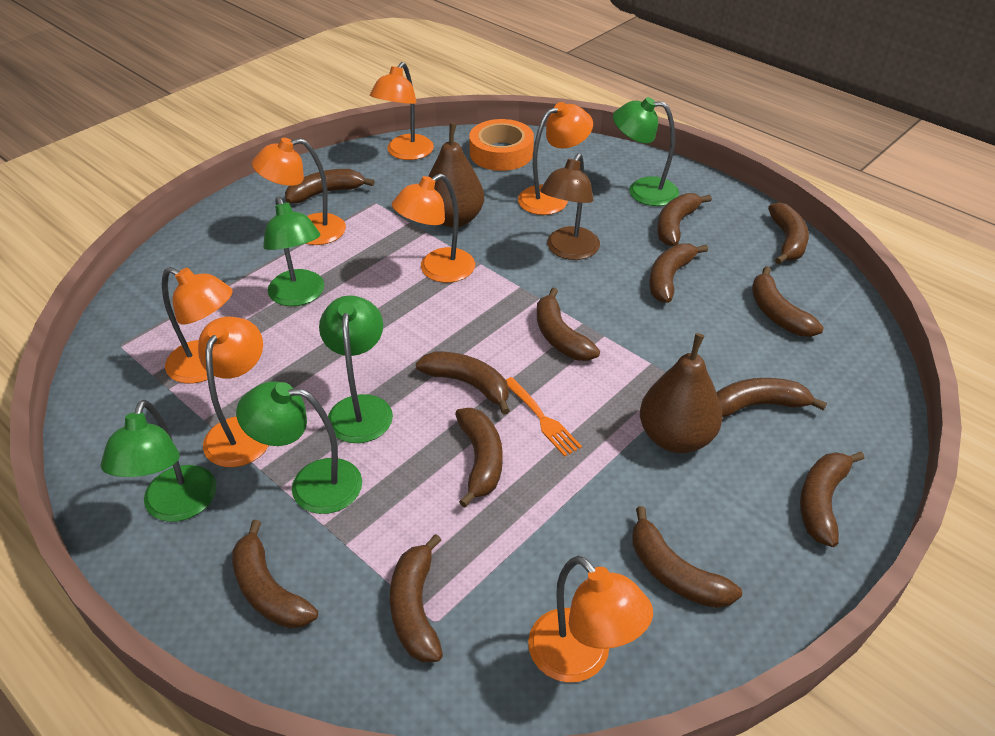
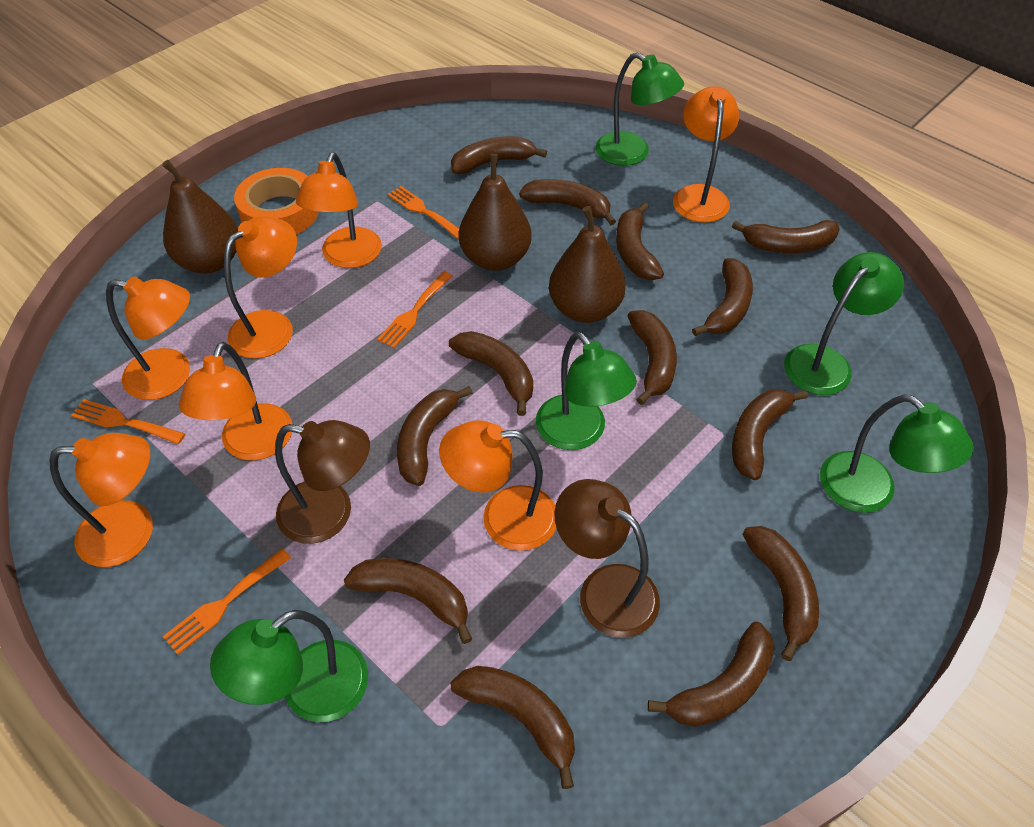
brown lamp: 1 -> 2
brown pear: 2 -> 3
orange fork: 1 -> 4

